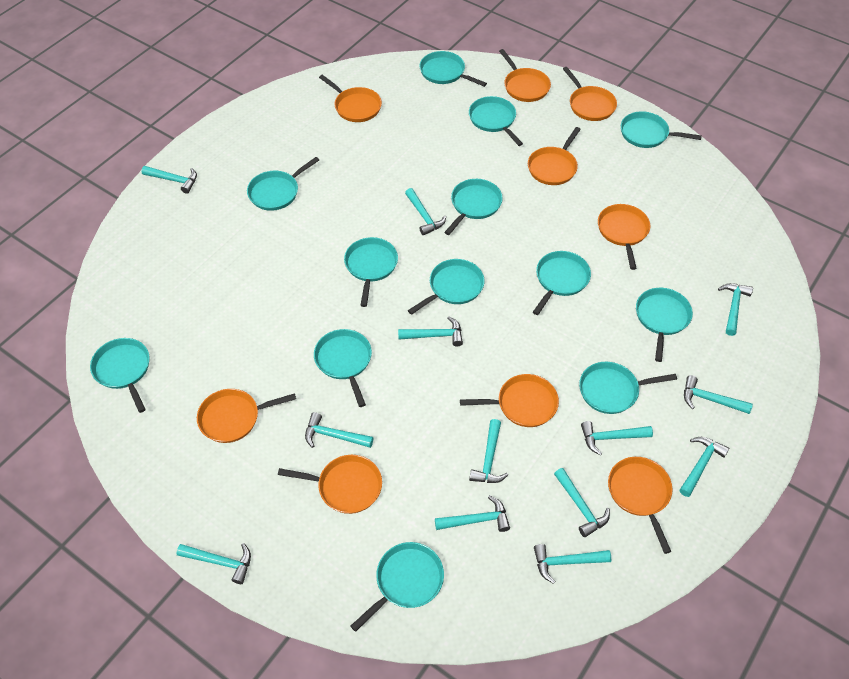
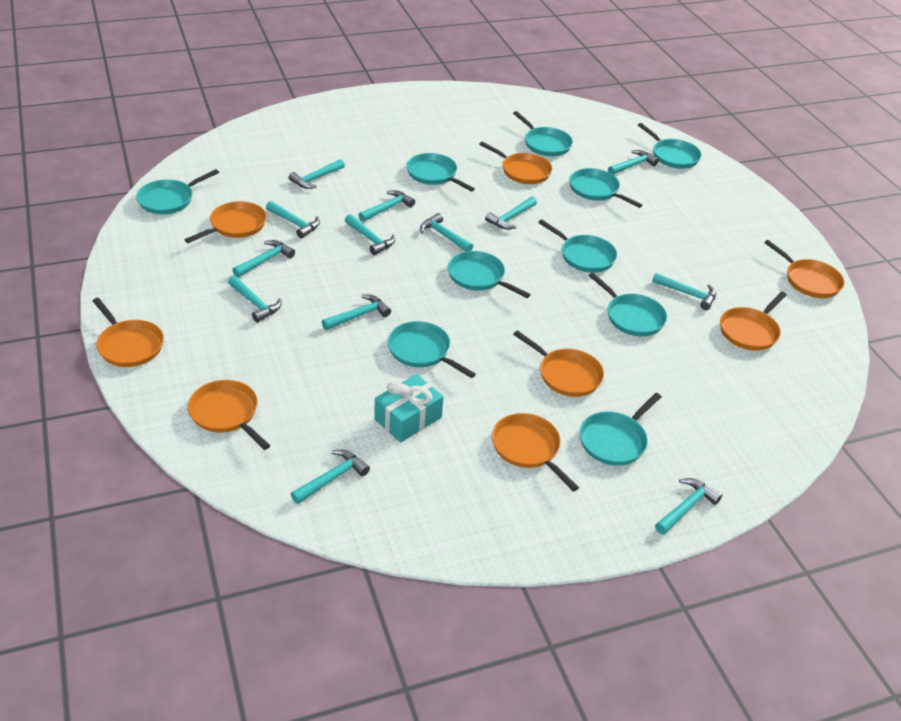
orange pan: 9 -> 8
turquoise gift: 0 -> 1
turquoise pan: 13 -> 10

